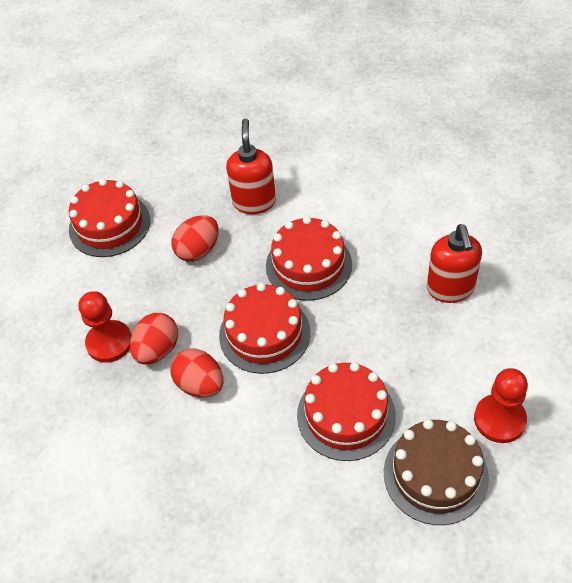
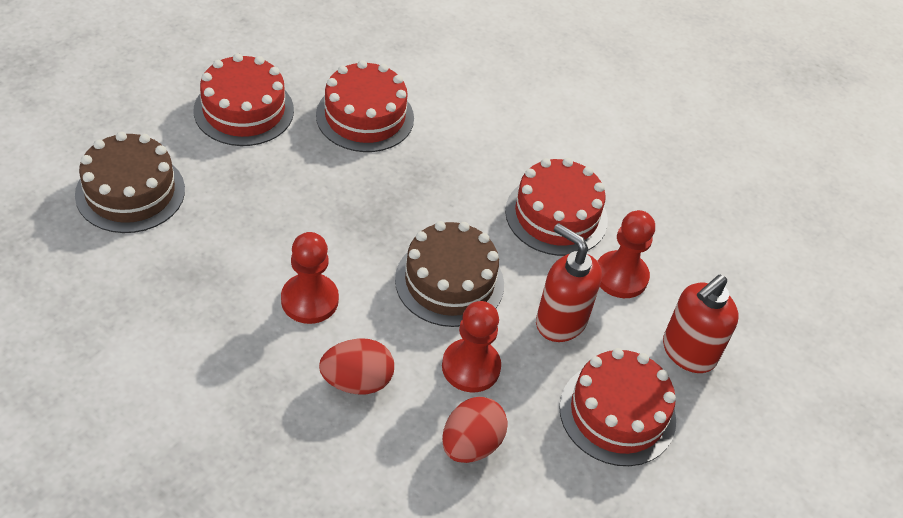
brown cake: 1 -> 2
red egg: 3 -> 2
red pawn: 2 -> 3

